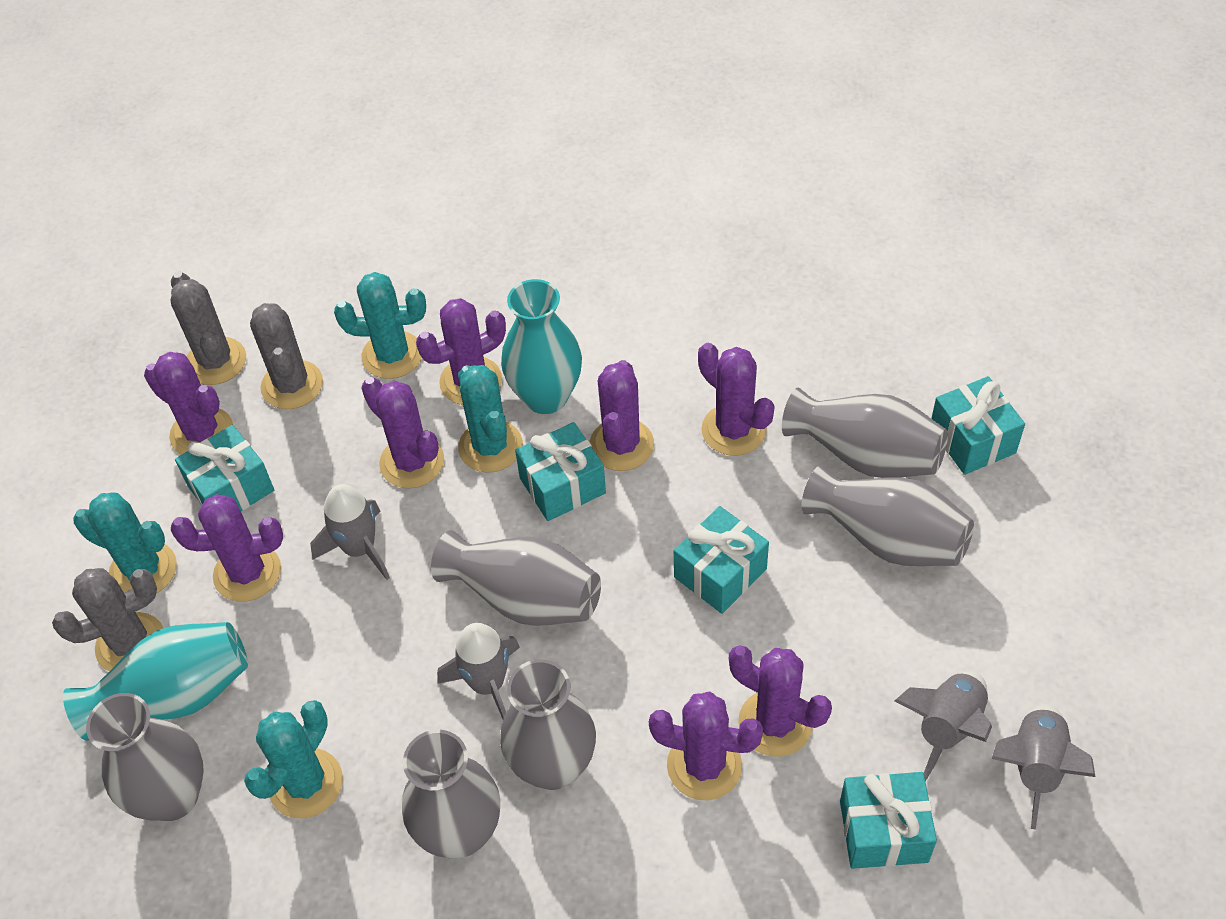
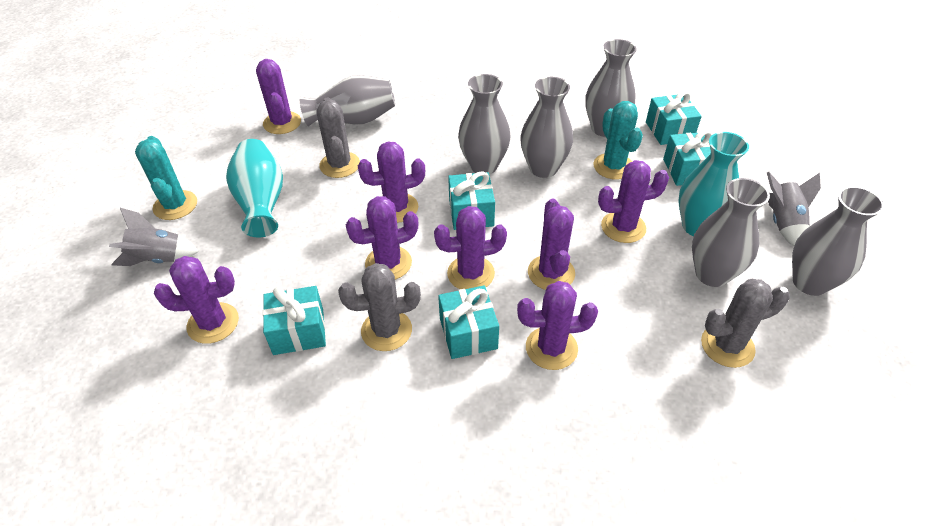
grey rocket: 4 -> 2
turquoise cactus: 4 -> 2

